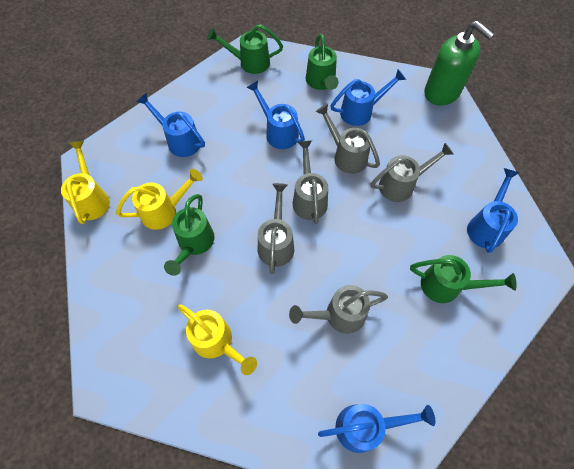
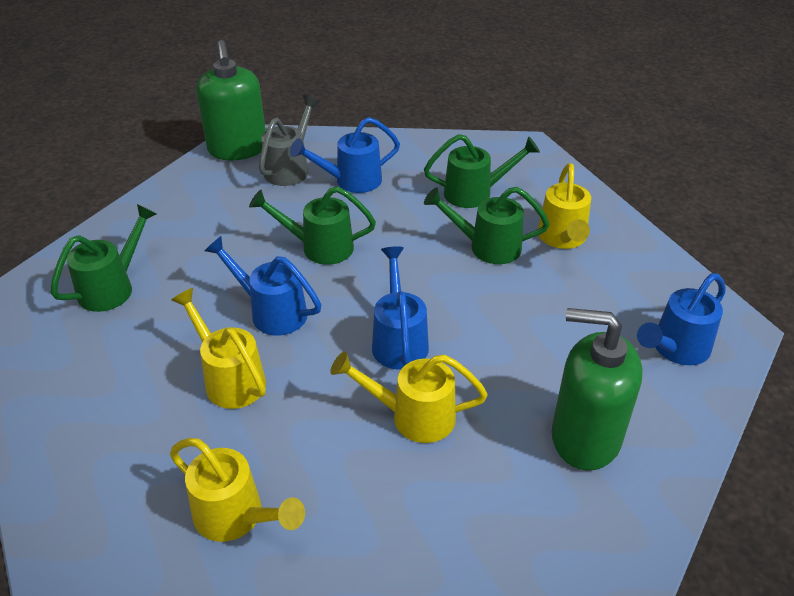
blue watering can: 5 -> 4
green soap dispenser: 1 -> 2
grey watering can: 5 -> 1
yellow watering can: 3 -> 4

